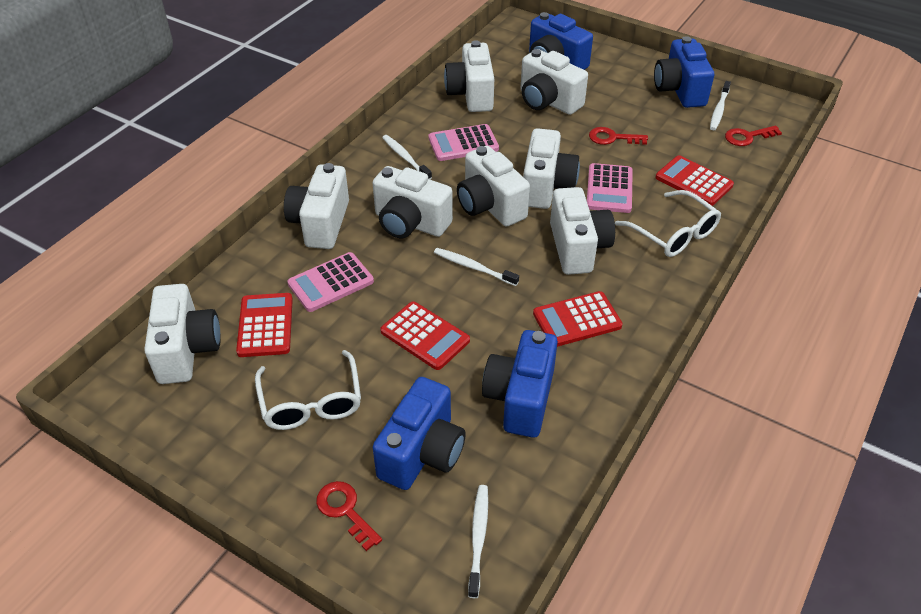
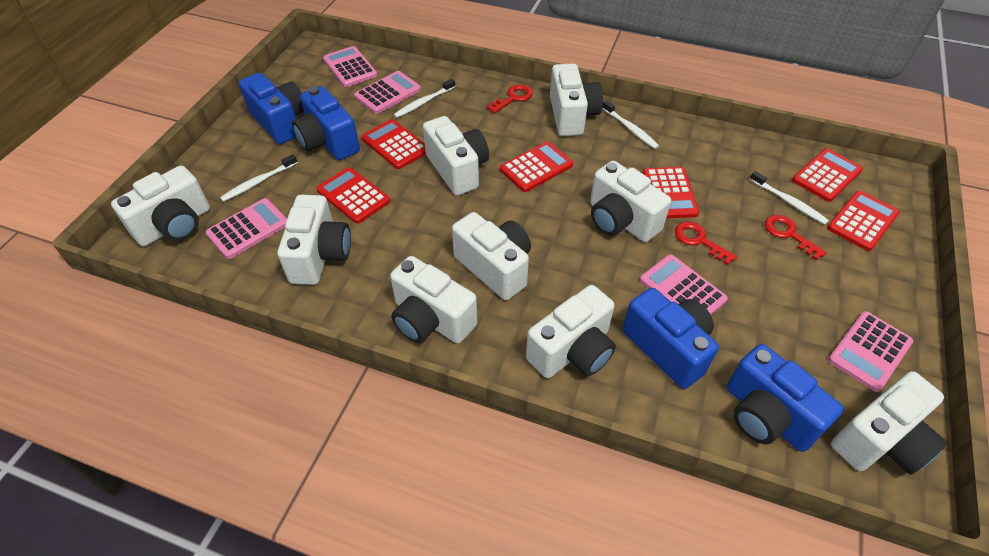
pink calculator: 3 -> 5
red calculator: 4 -> 6
white camera: 8 -> 9
white glasses: 2 -> 0

